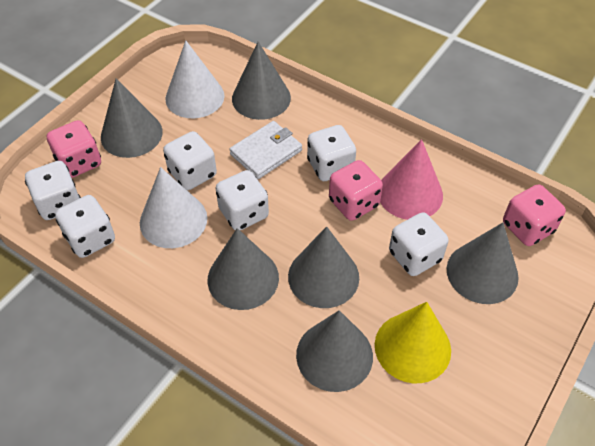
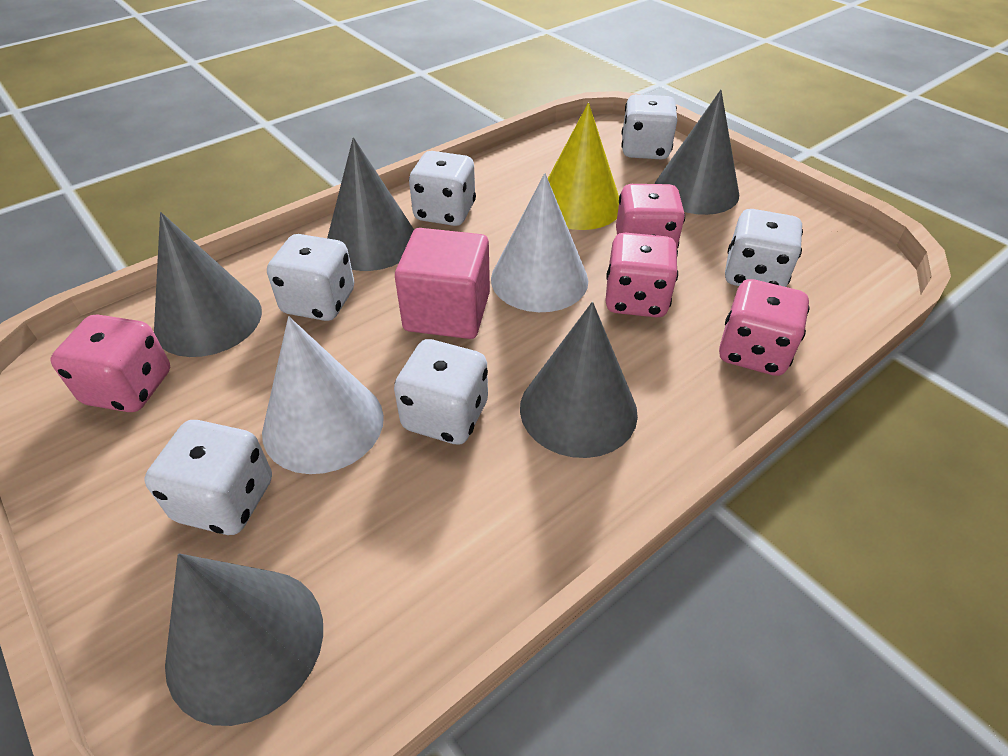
grey cone: 6 -> 5
pink cone: 1 -> 0
pink cube: 0 -> 1
pink dice: 3 -> 4
white wallet: 1 -> 0

